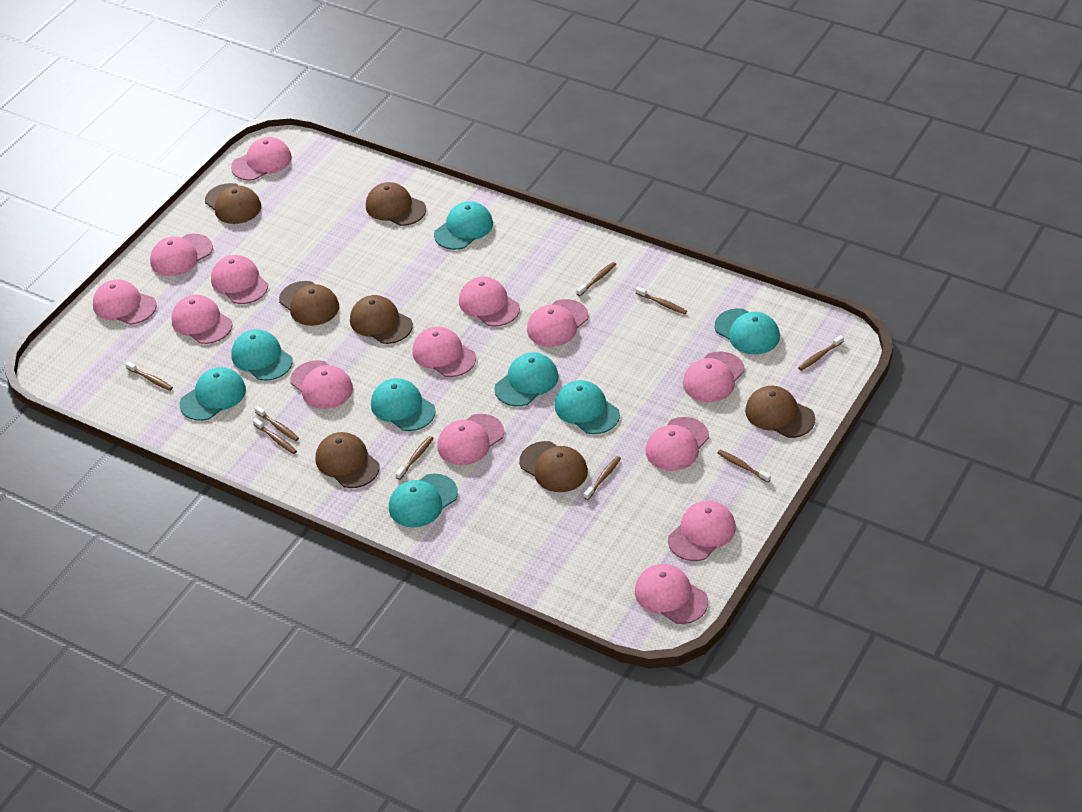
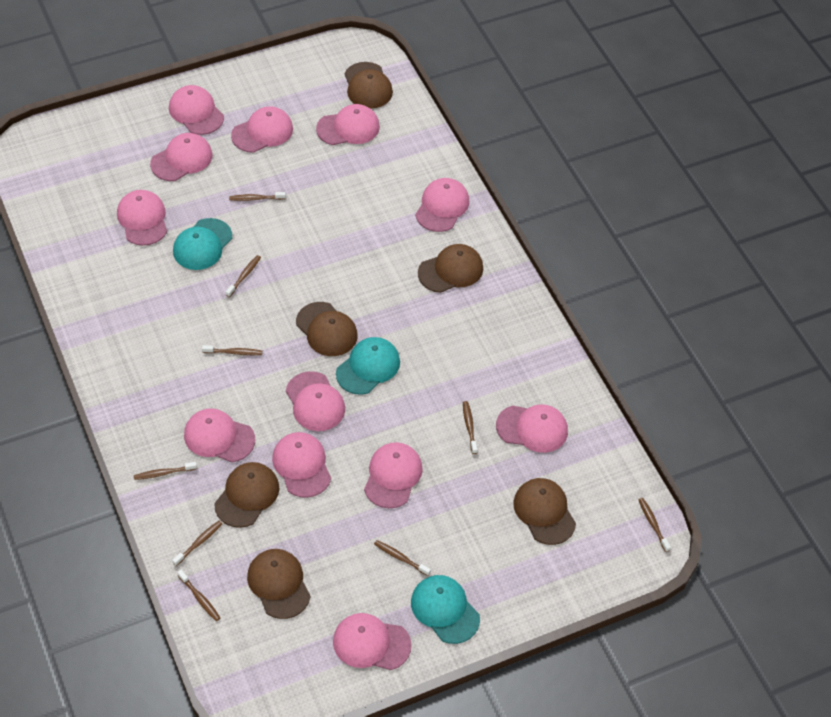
brown cap: 7 -> 6
pink cap: 14 -> 12
turquoise cap: 8 -> 3

